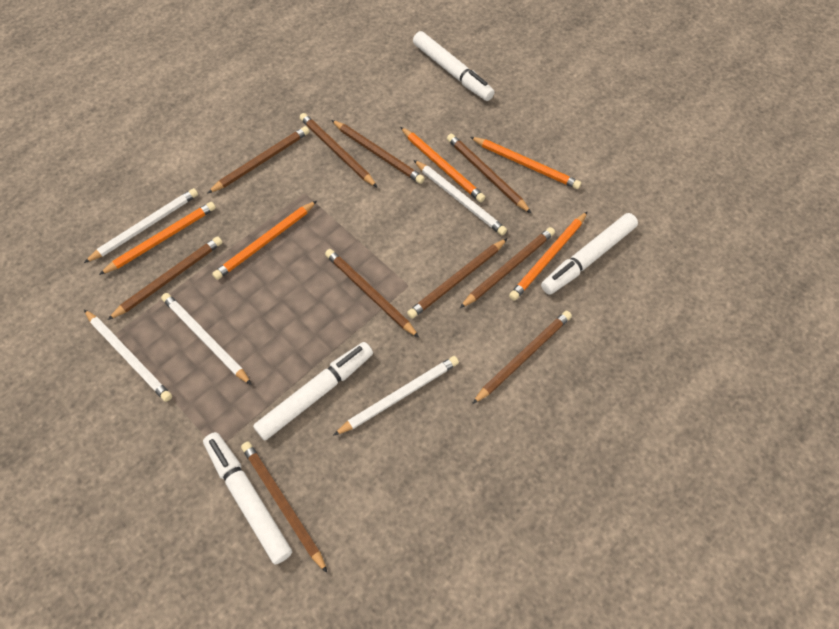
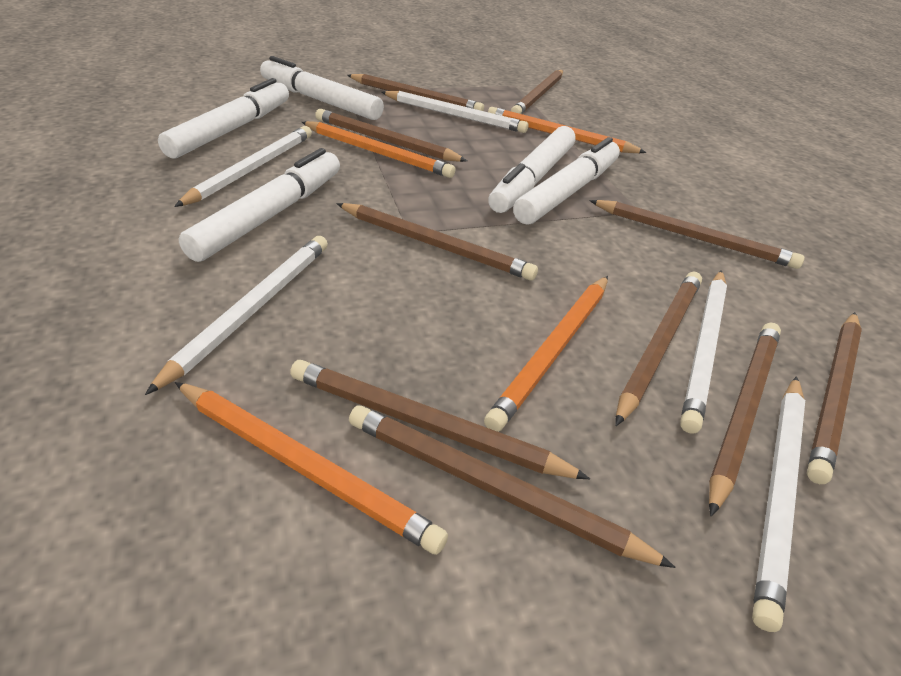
orange pencil: 5 -> 4
white marker: 4 -> 5

